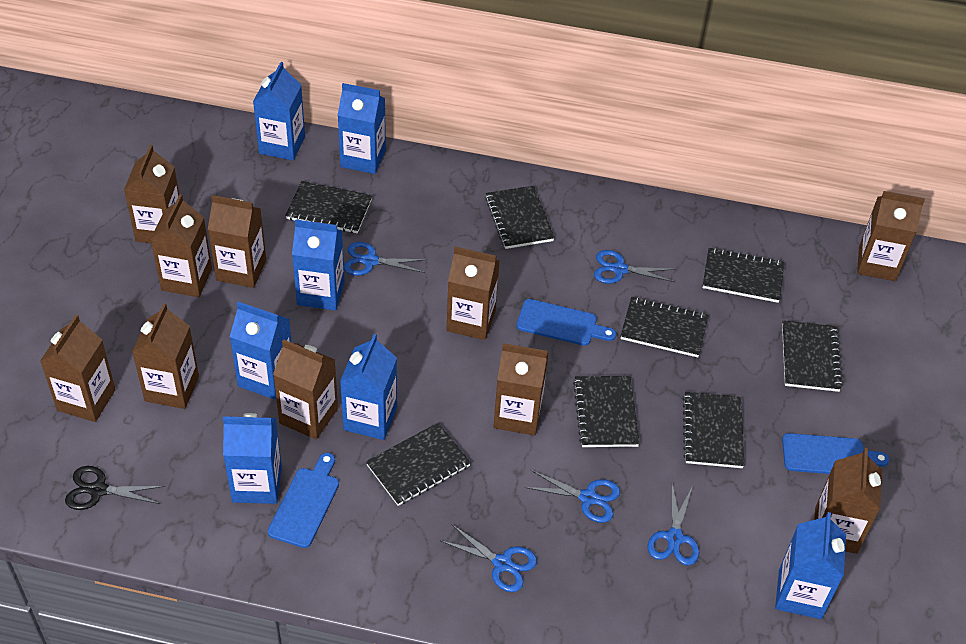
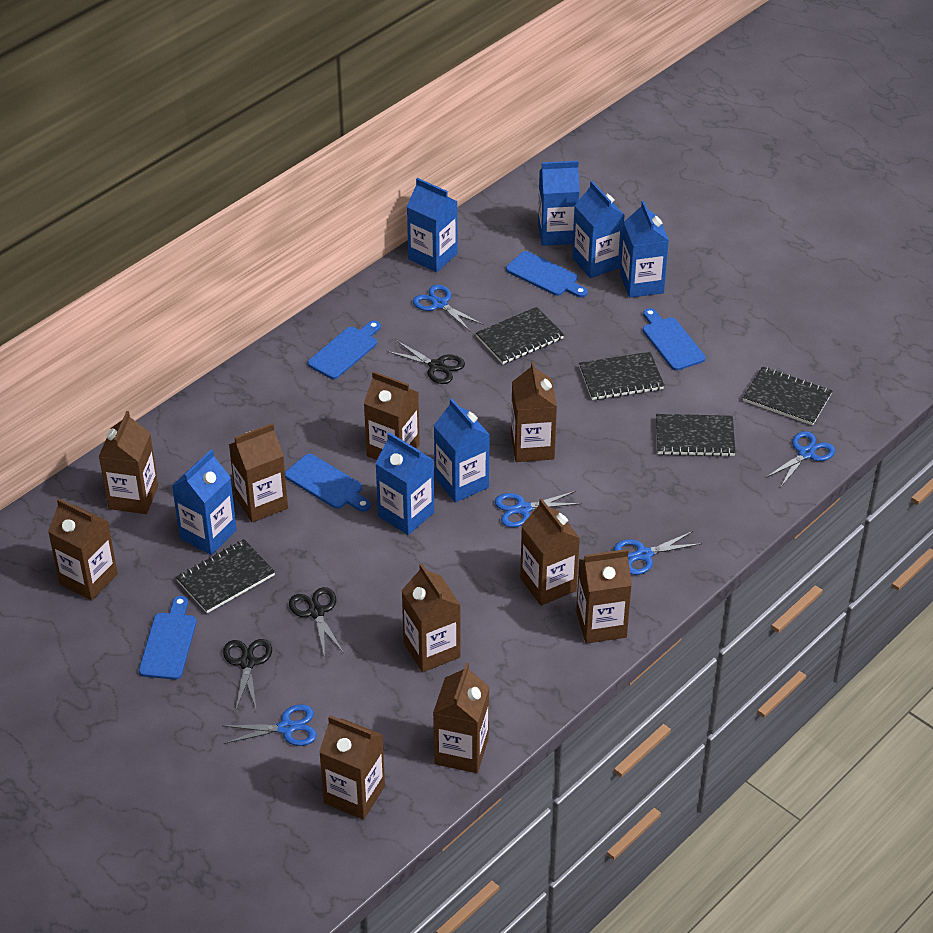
black notebook: 8 -> 5
black scissors: 1 -> 3
blue cutting board: 3 -> 5

